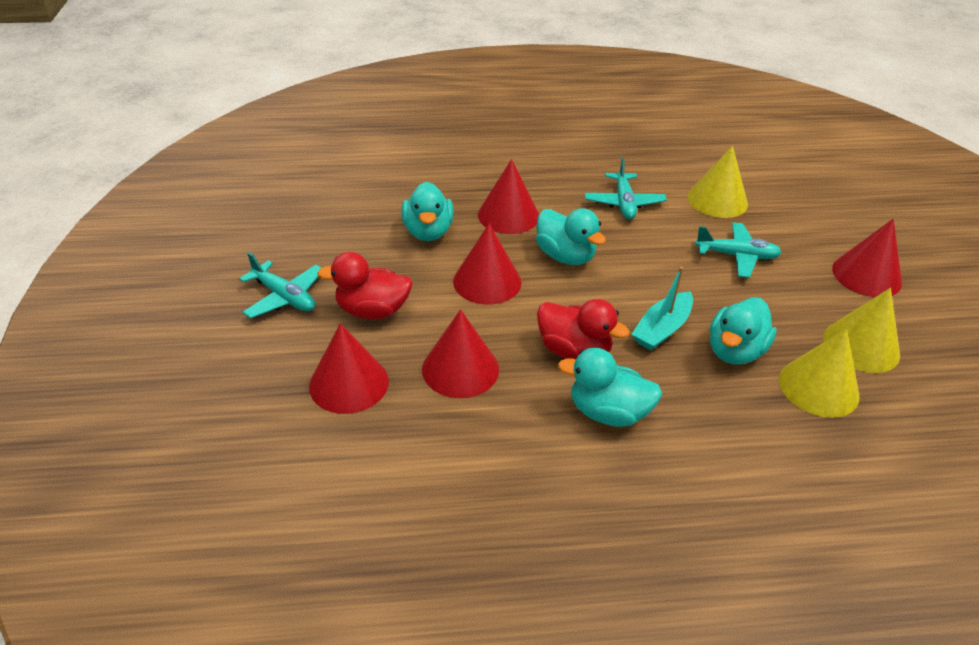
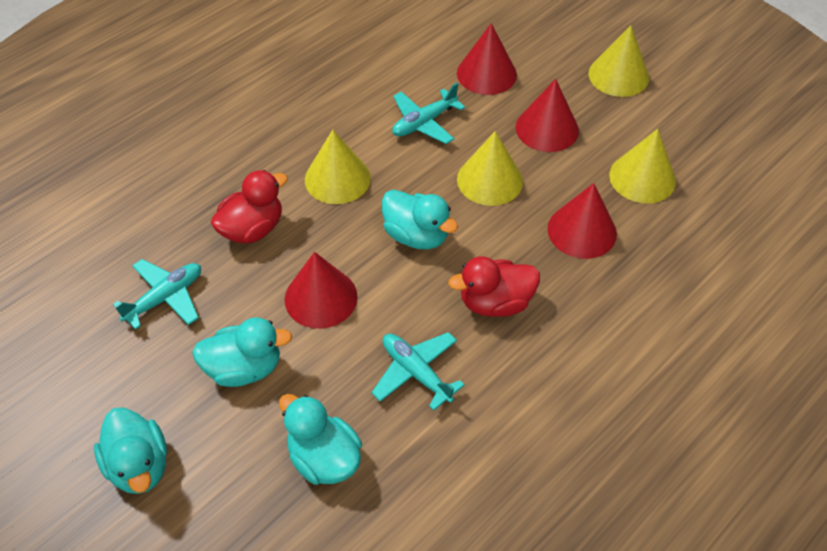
red cone: 5 -> 4
turquoise boat: 1 -> 0
yellow cone: 3 -> 4

